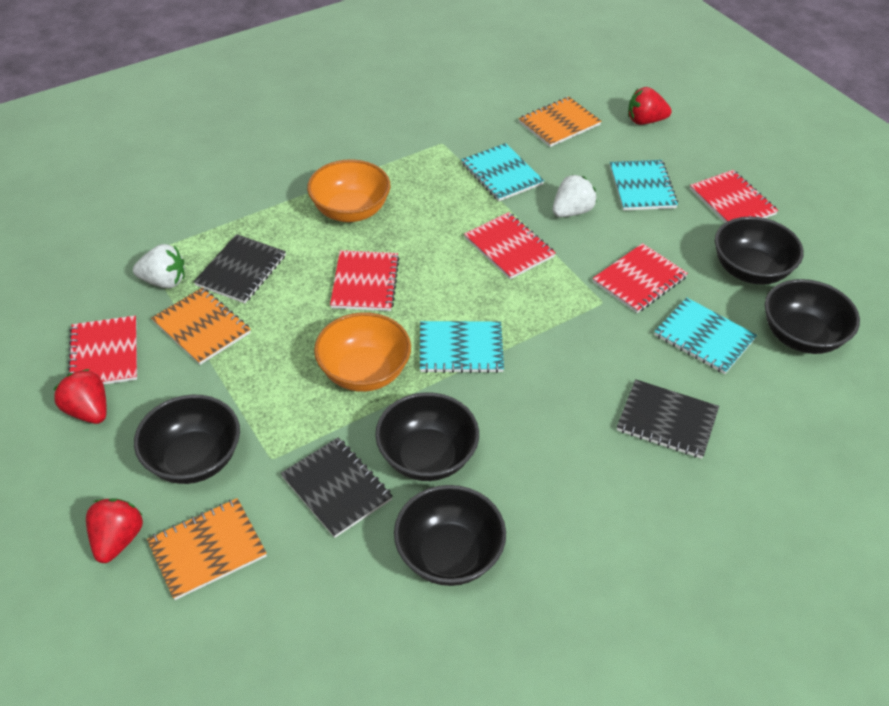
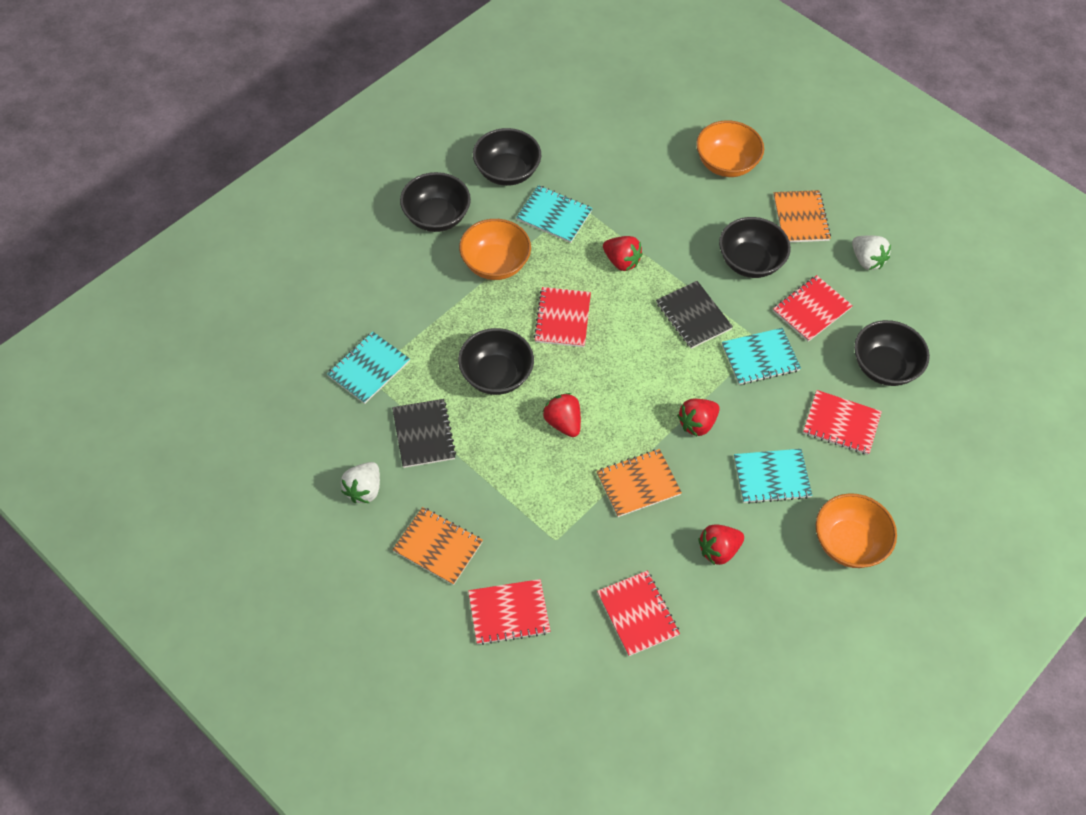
black notebook: 3 -> 2
orange bowl: 2 -> 3
red strawberry: 3 -> 4

